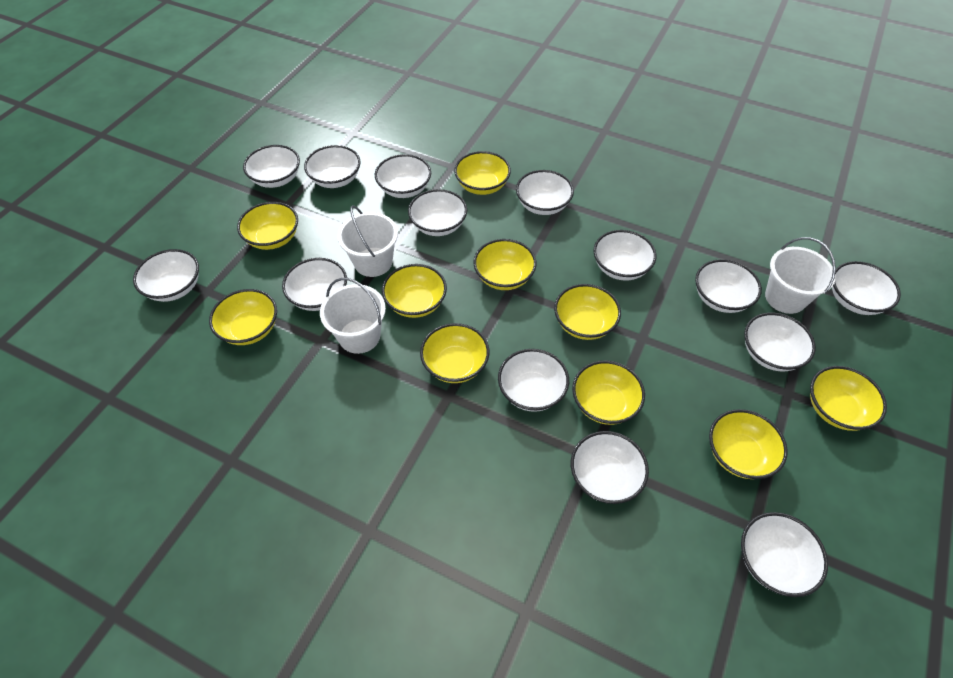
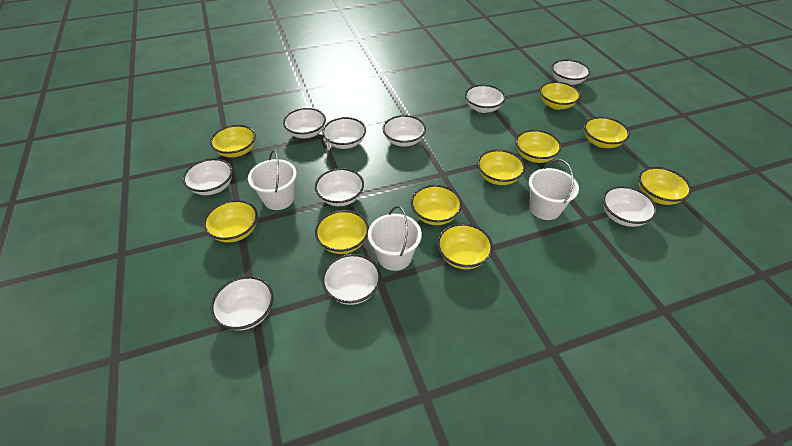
white bowl: 14 -> 10

